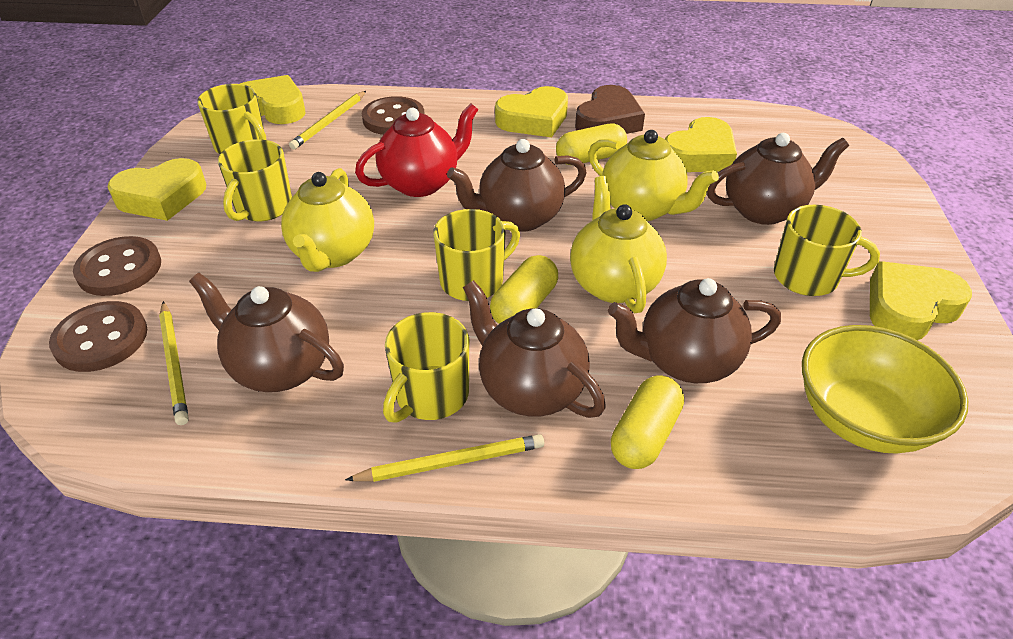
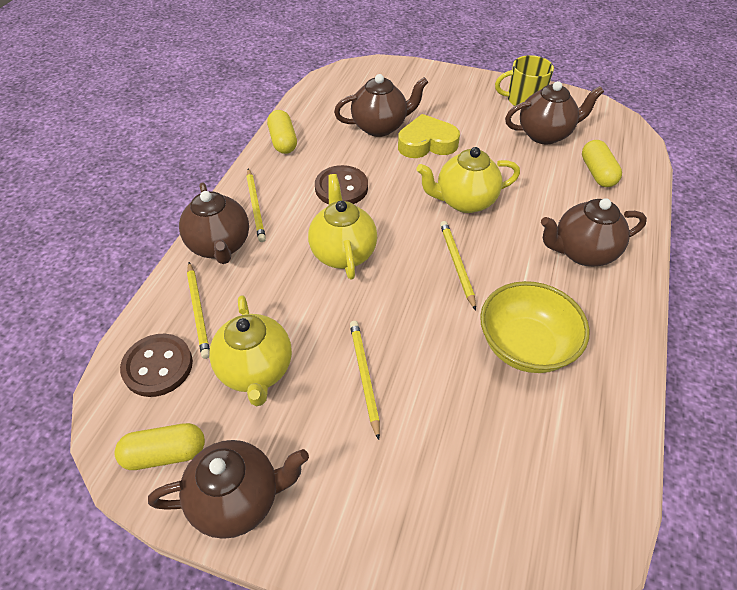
brown button: 3 -> 2
brown heart: 1 -> 0
red teapot: 1 -> 0
yellow heart: 5 -> 1
yellow mug: 5 -> 1
yellow pencil: 3 -> 4

